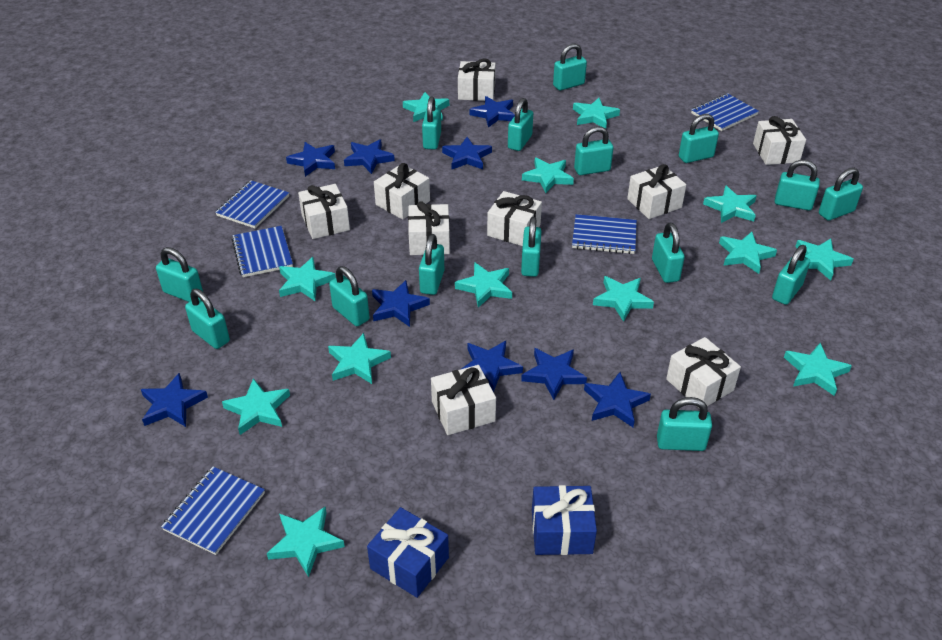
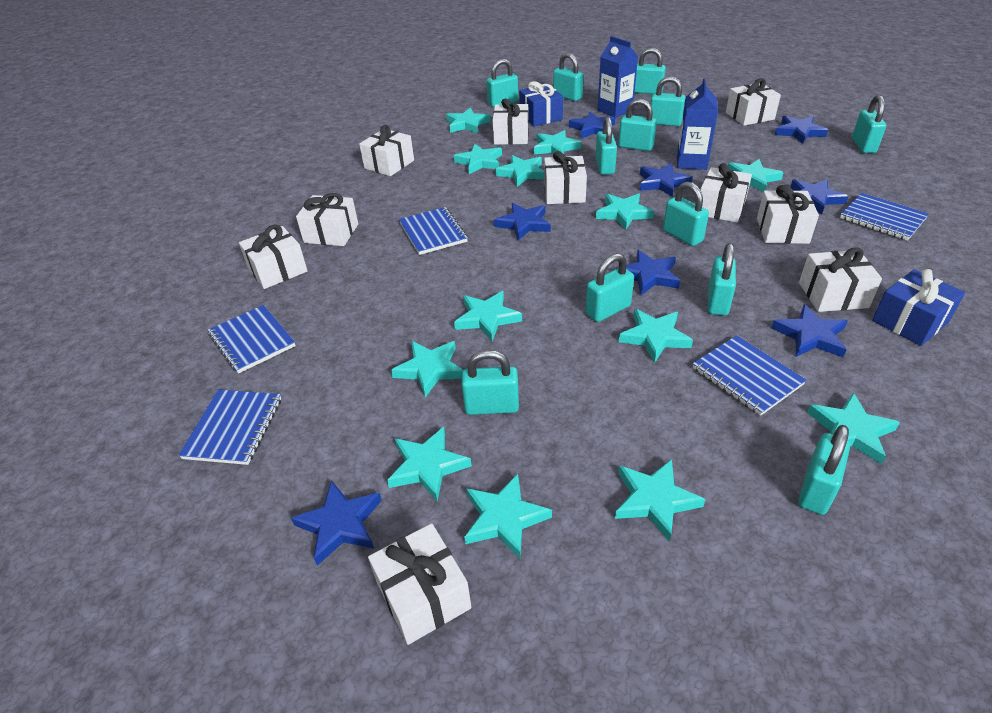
blue carton: 0 -> 2
blue star: 9 -> 8
turquoise padlock: 15 -> 12
white gift: 9 -> 10

